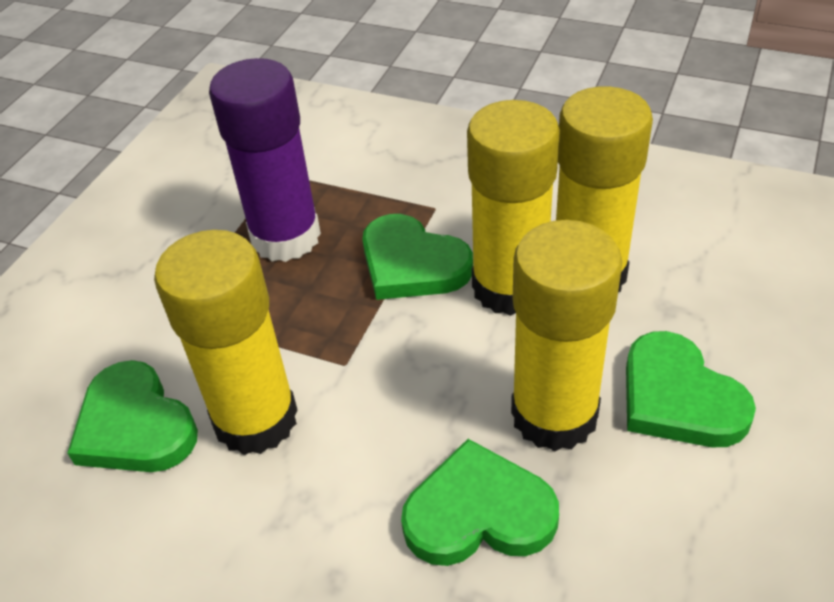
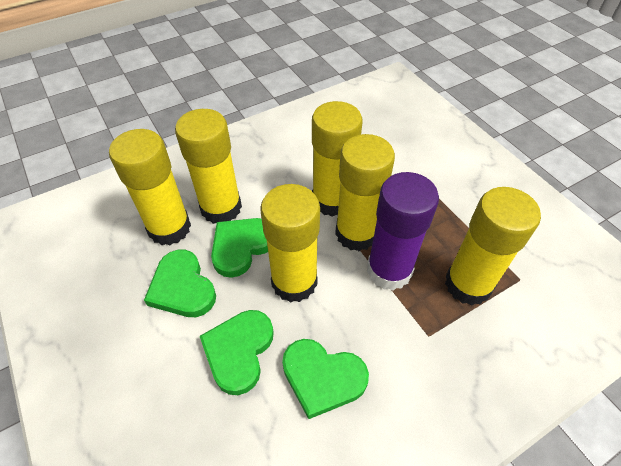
yellow glue stick: 4 -> 6

